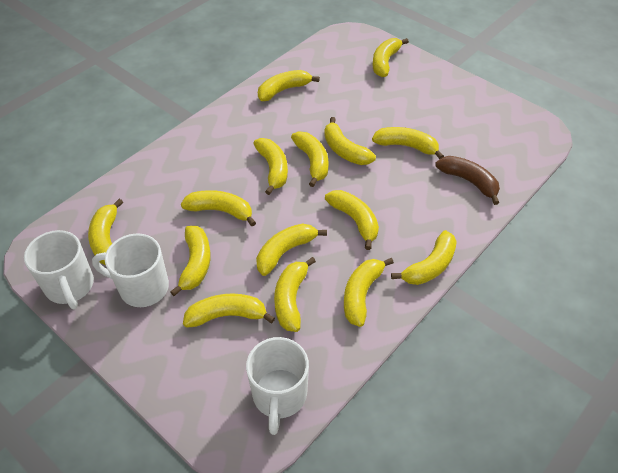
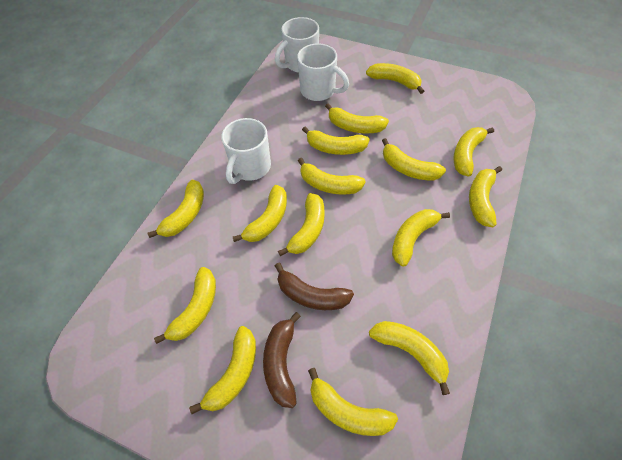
brown banana: 1 -> 2

